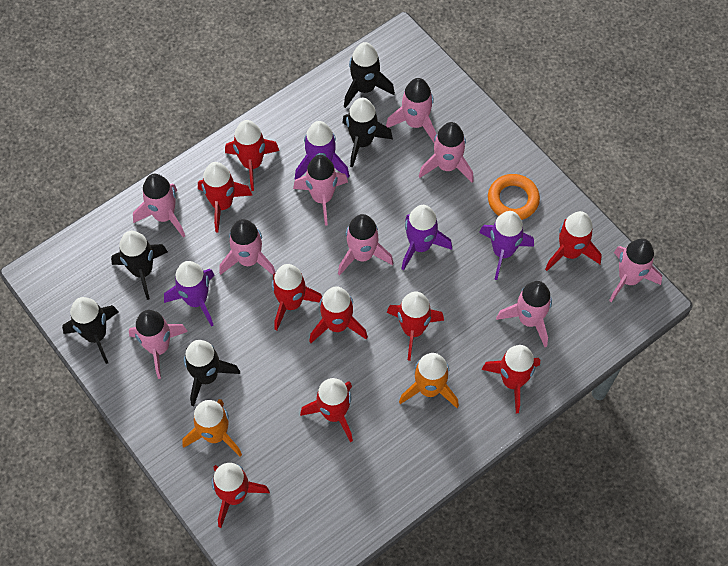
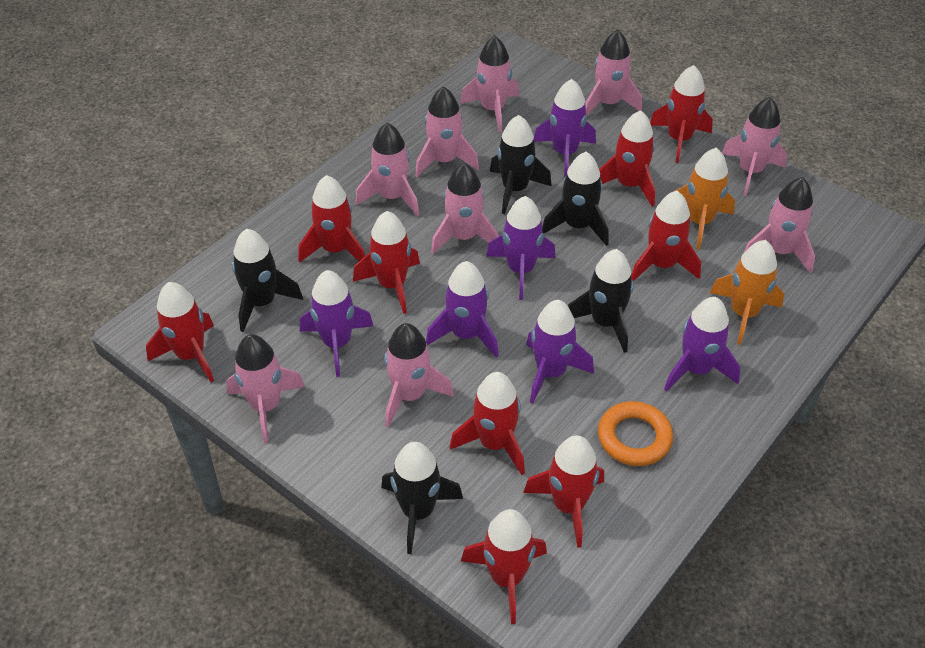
purple rocket: 4 -> 6

